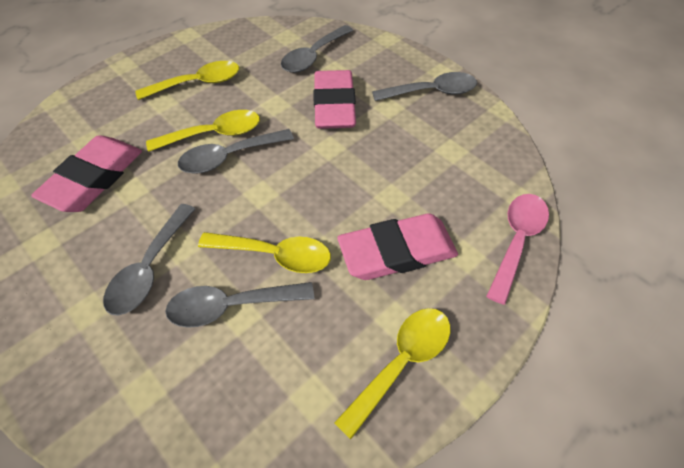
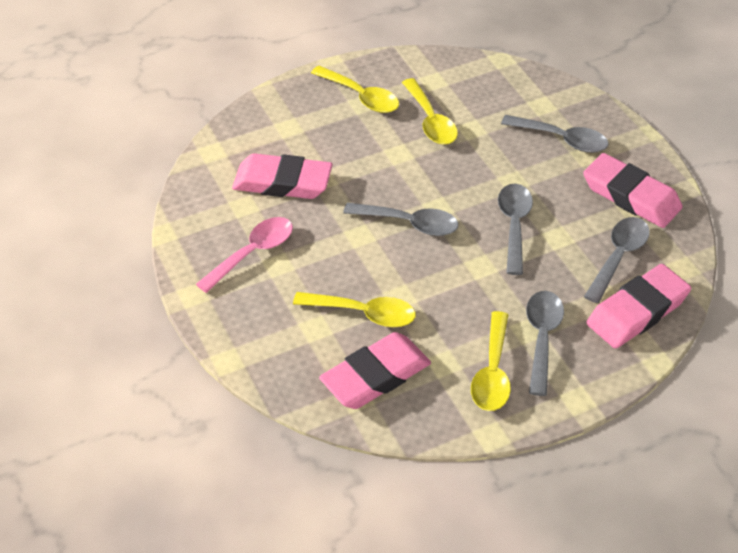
pink eraser: 3 -> 4

